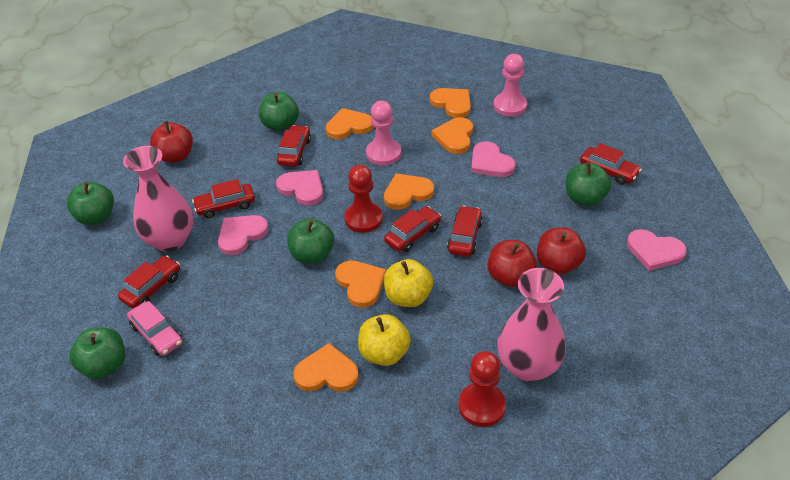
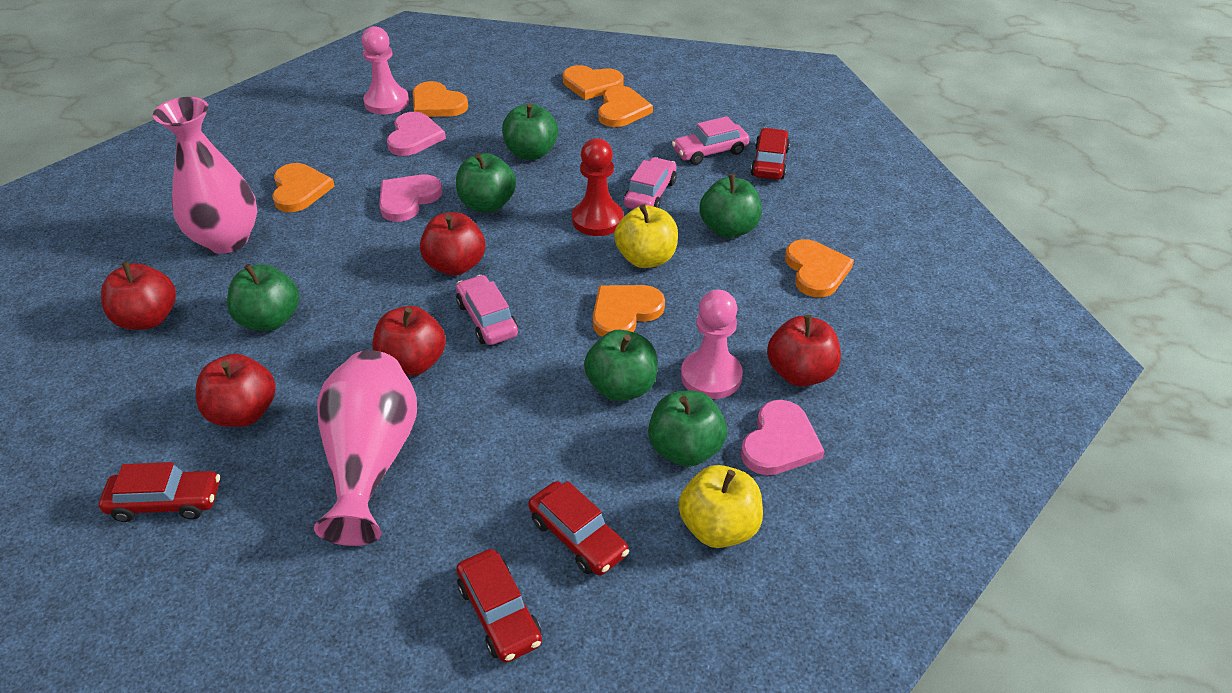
green apple: 5 -> 6
pink car: 1 -> 3
pink heart: 4 -> 3
red apple: 3 -> 5
red car: 6 -> 4
red pawn: 2 -> 1

